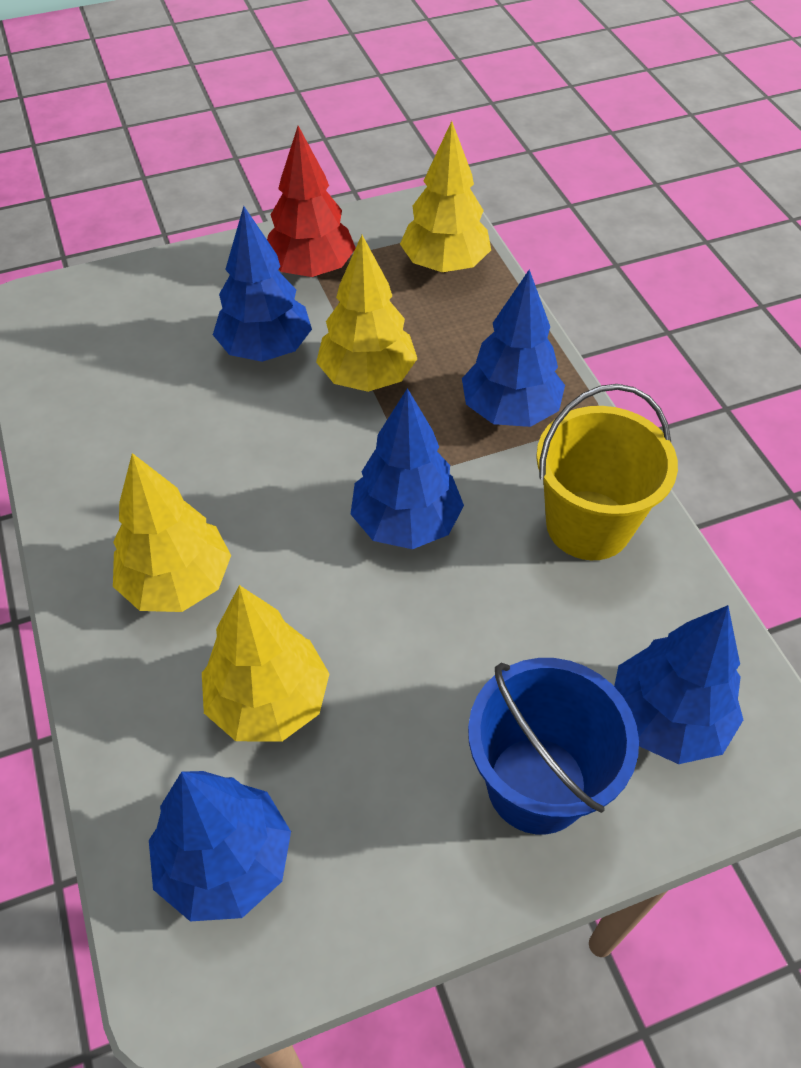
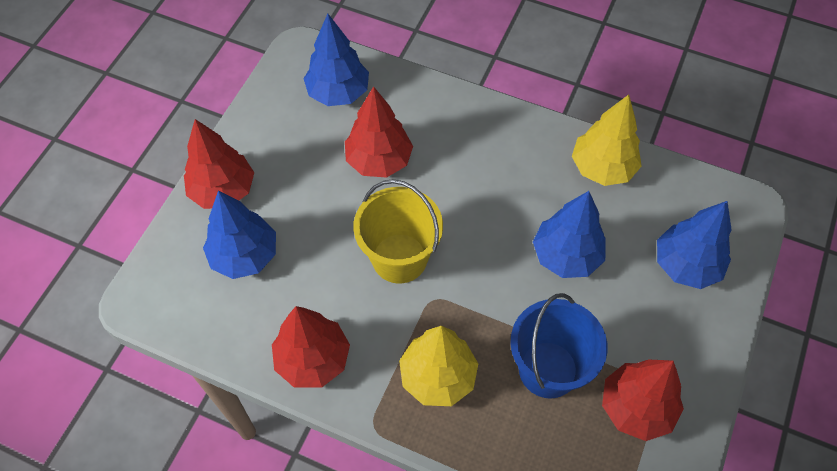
blue tree: 5 -> 4
red tree: 1 -> 4
yellow tree: 4 -> 2

